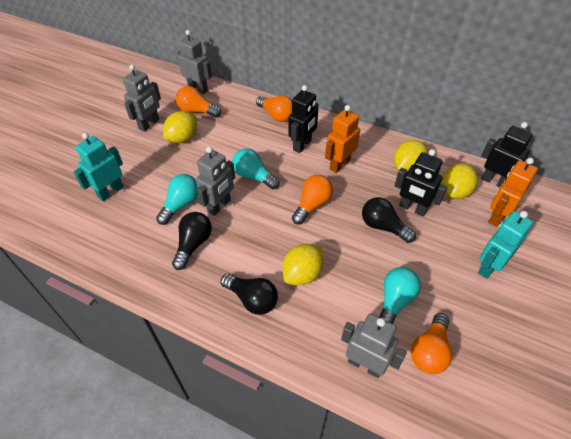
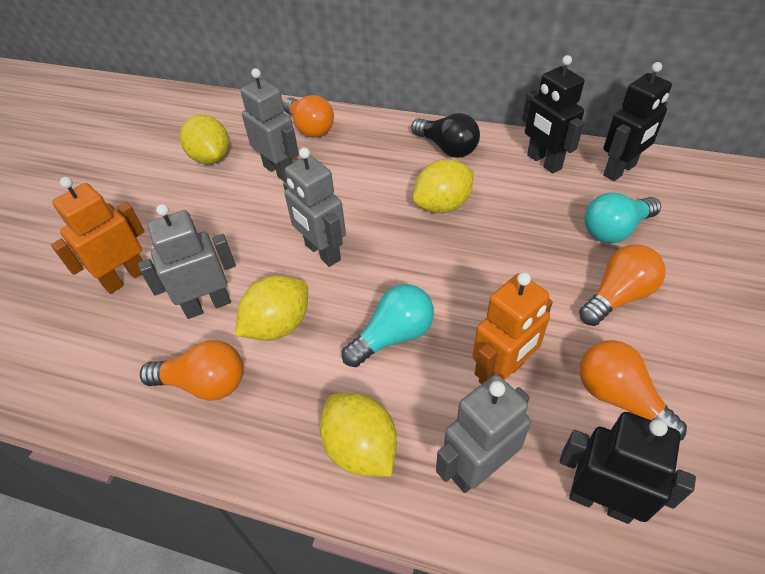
black light bulb: 3 -> 1
turquoise light bulb: 3 -> 2
turquoise robot: 2 -> 0

